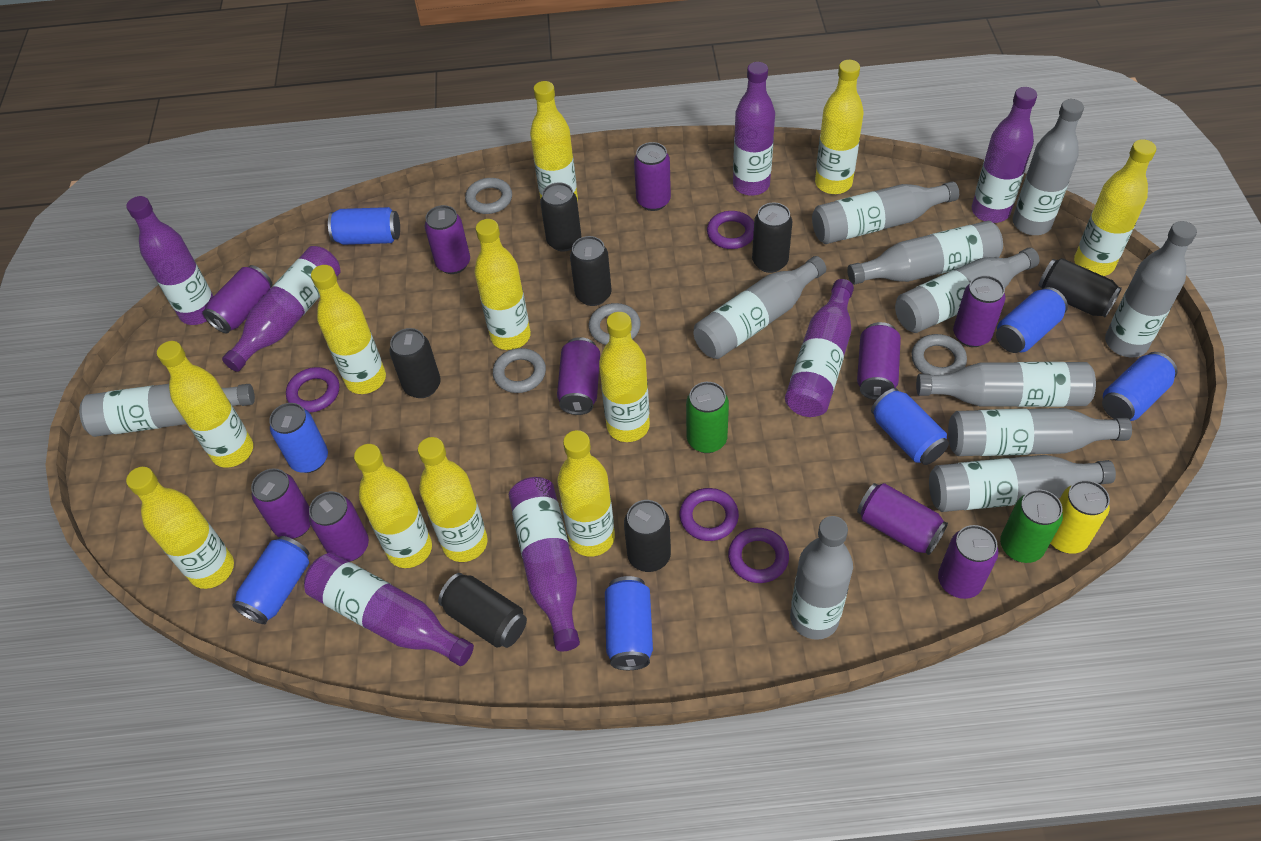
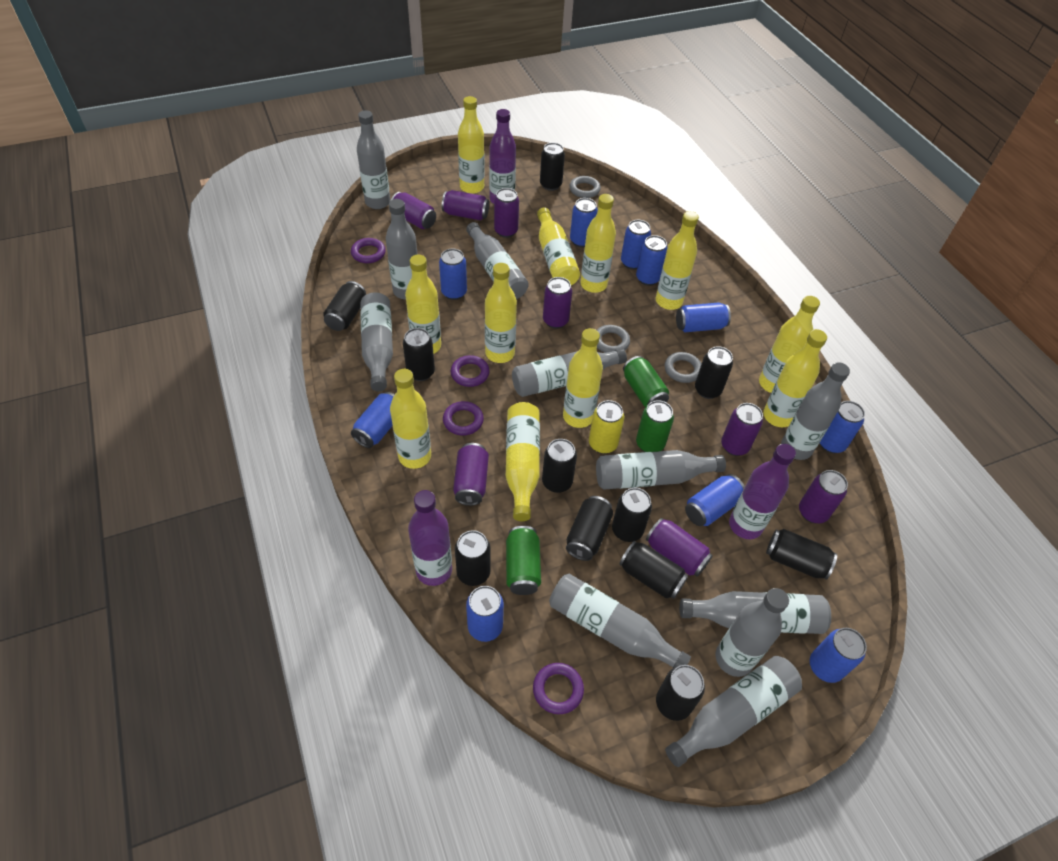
black can: 7 -> 11
blue can: 7 -> 10
green can: 2 -> 3
grey ring: 4 -> 3
purple bottle: 7 -> 3
purple can: 10 -> 8

